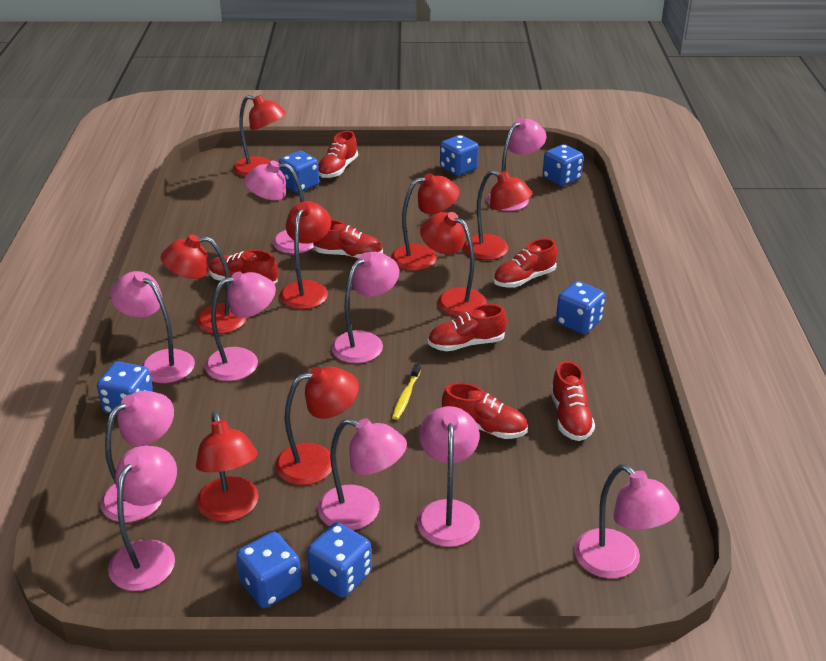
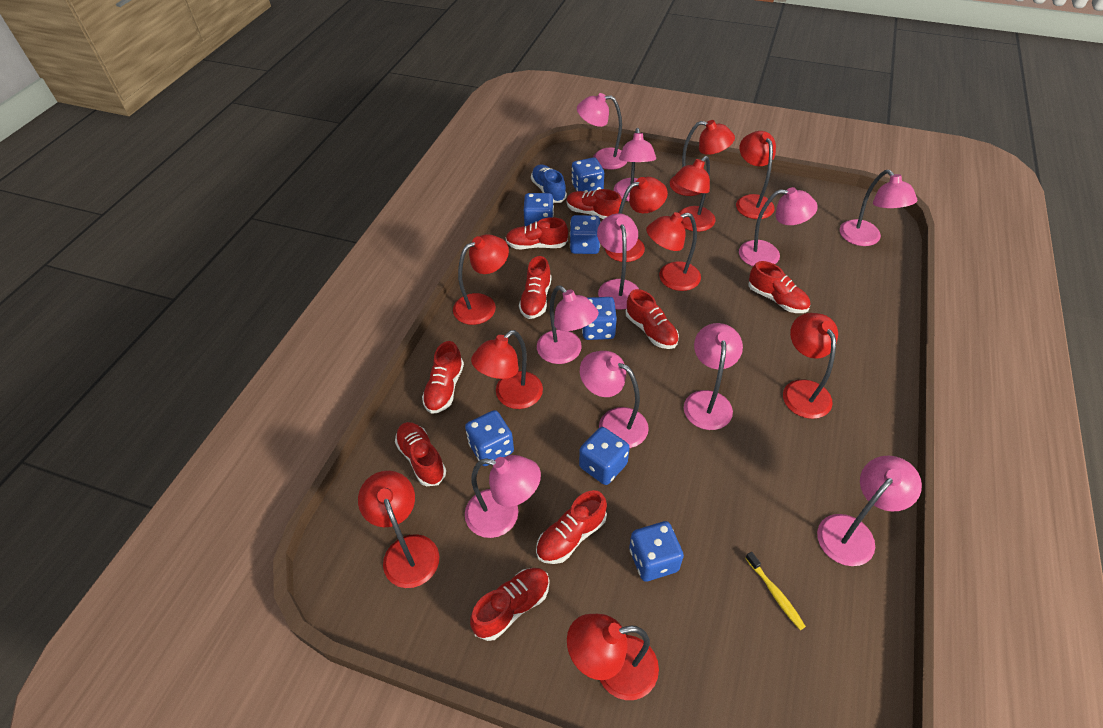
blue shoe: 0 -> 1
red lamp: 8 -> 10
red shoe: 7 -> 9

